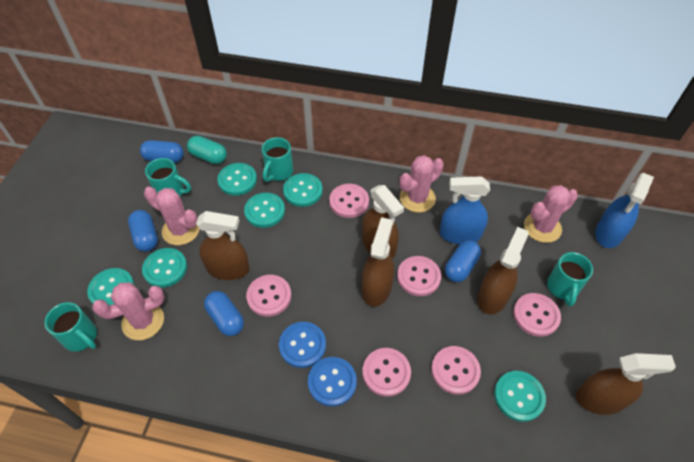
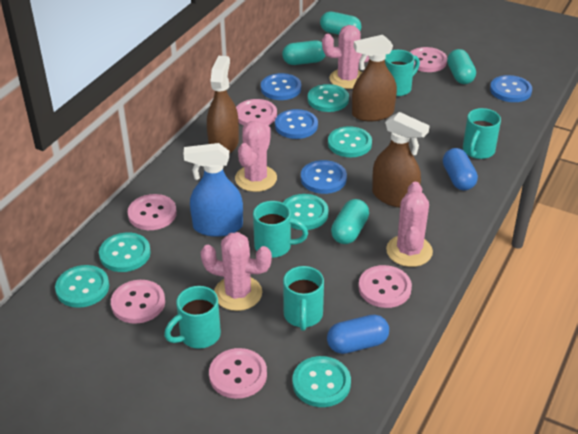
blue button: 2 -> 4
blue capsule: 4 -> 2
blue spray bottle: 2 -> 1
brown spray bottle: 5 -> 3
turquoise capsule: 1 -> 4
turquoise mug: 4 -> 5

